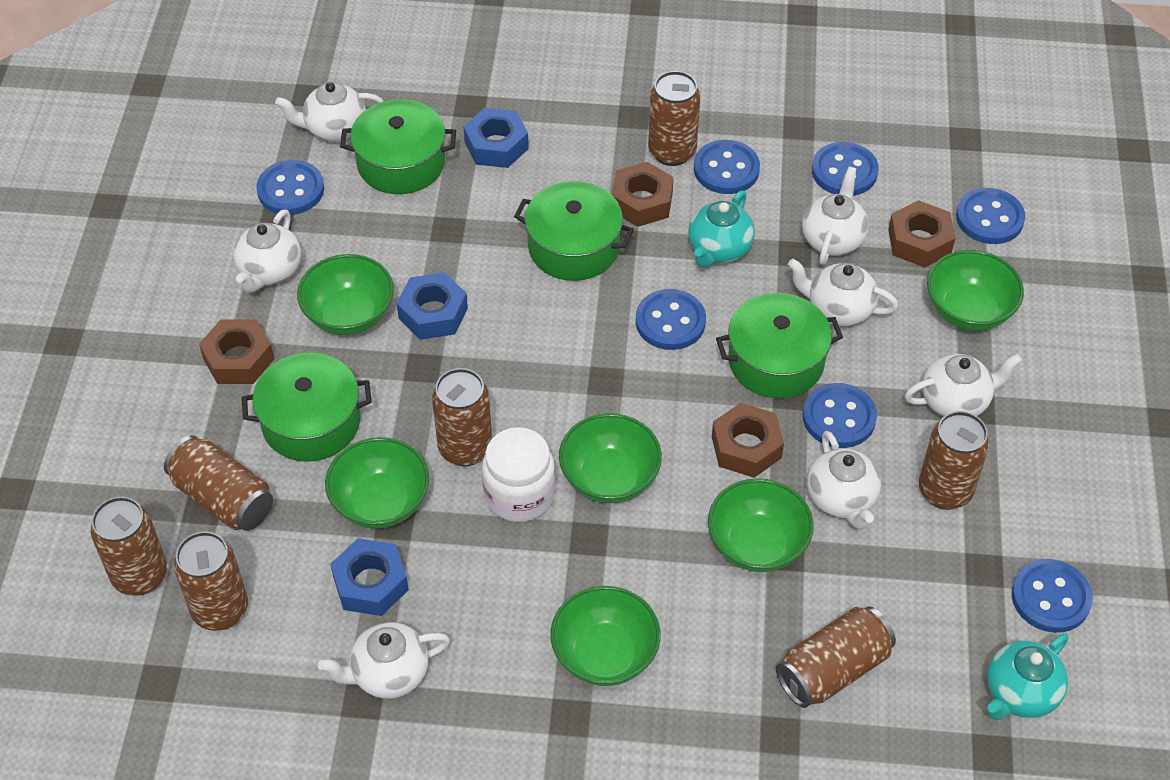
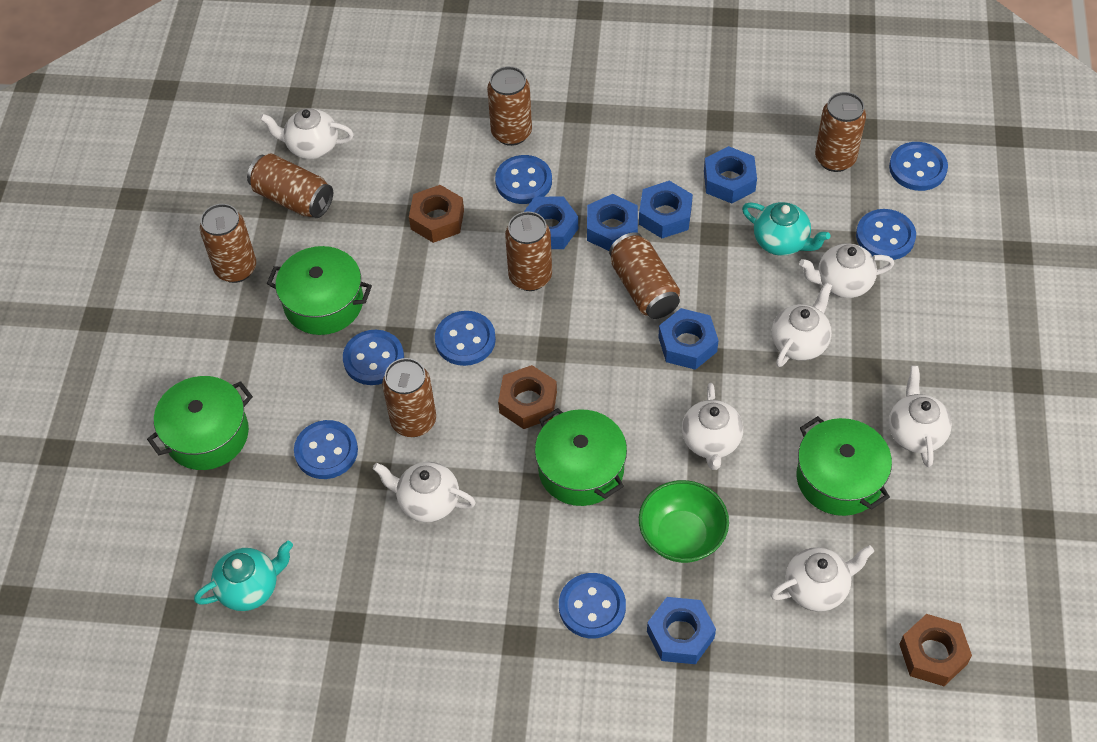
blue nut: 3 -> 6
brown nut: 4 -> 3
green bowl: 6 -> 1
white jar: 1 -> 0

